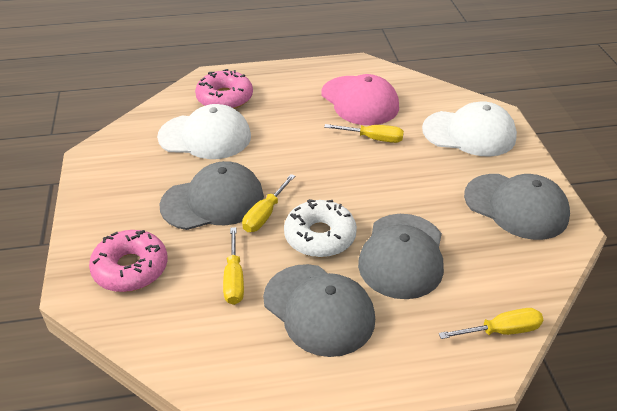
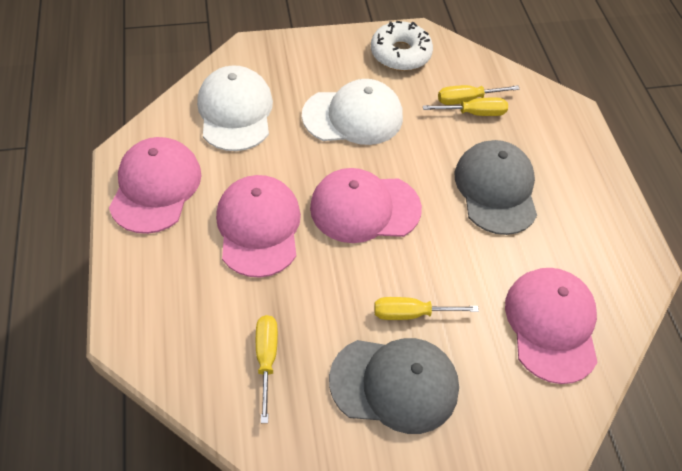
grey cap: 4 -> 2
pink cap: 1 -> 4
pink donut: 2 -> 0

